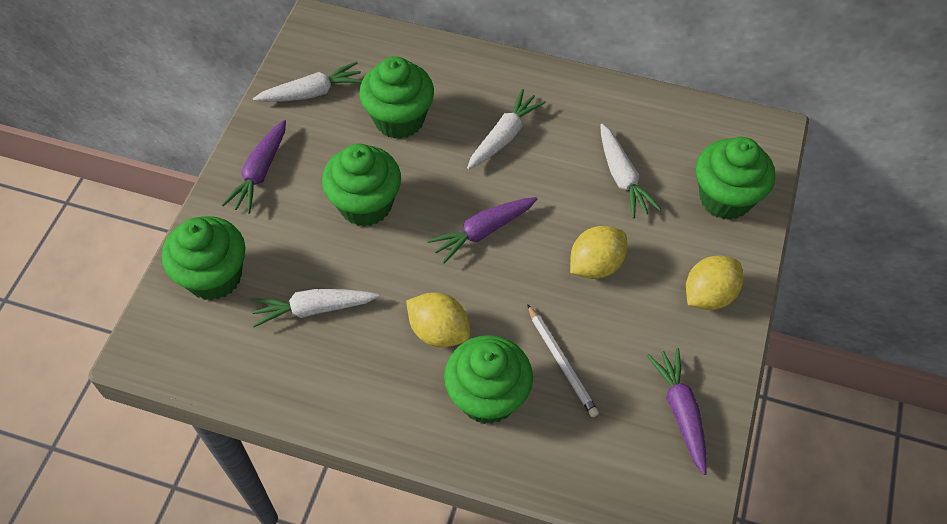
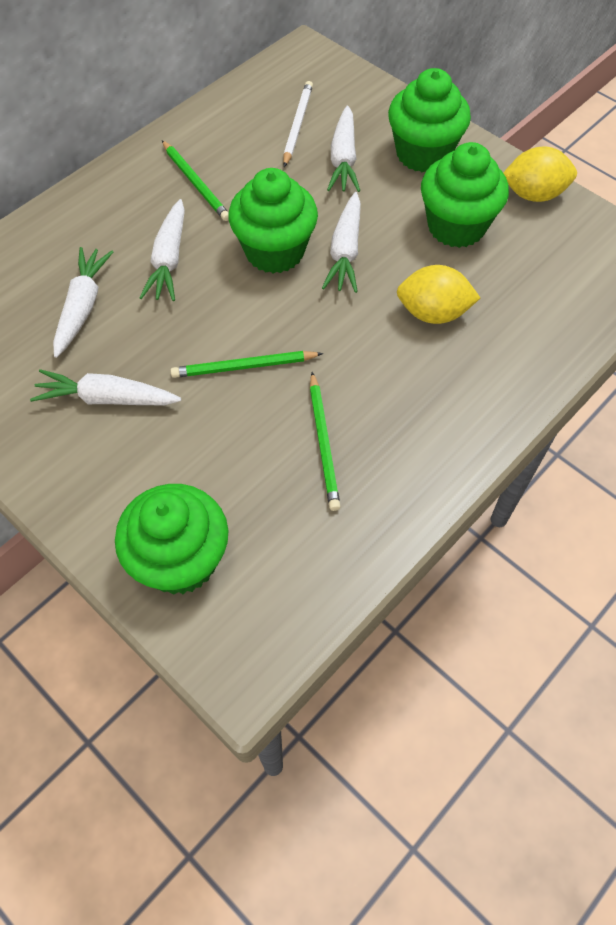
green cupcake: 5 -> 4
green pencil: 0 -> 3
purple carrot: 3 -> 0
white carrot: 4 -> 5
yellow lemon: 3 -> 2

